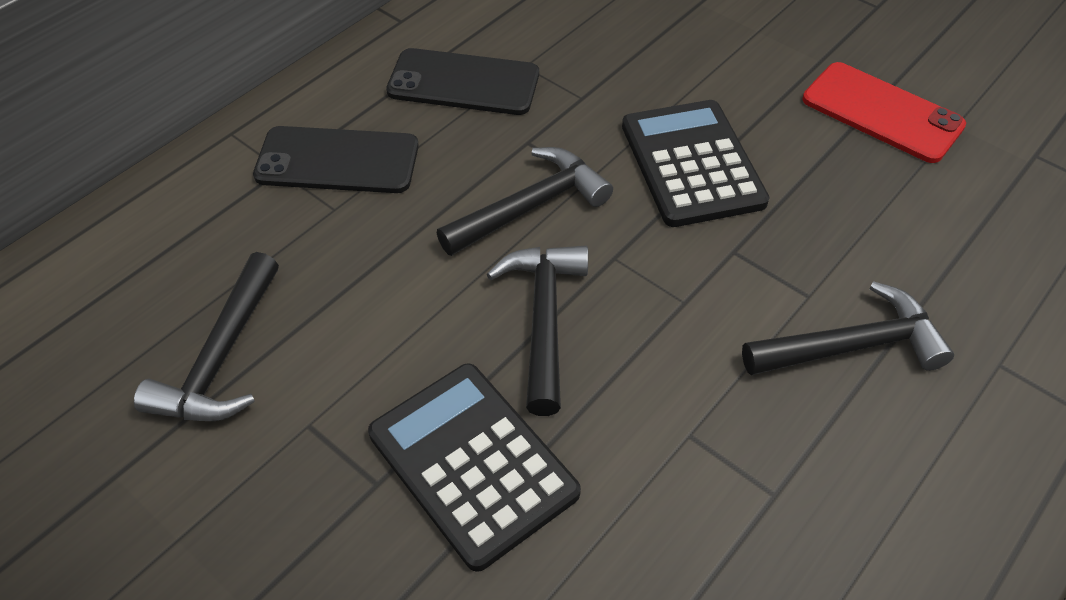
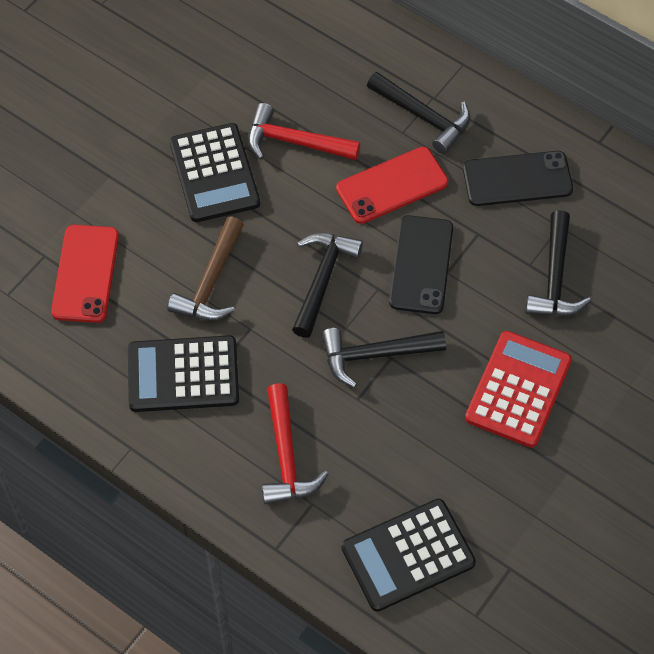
black calculator: 2 -> 3
brown hammer: 0 -> 1
red calculator: 0 -> 1
red hammer: 0 -> 2
red phone: 1 -> 2

